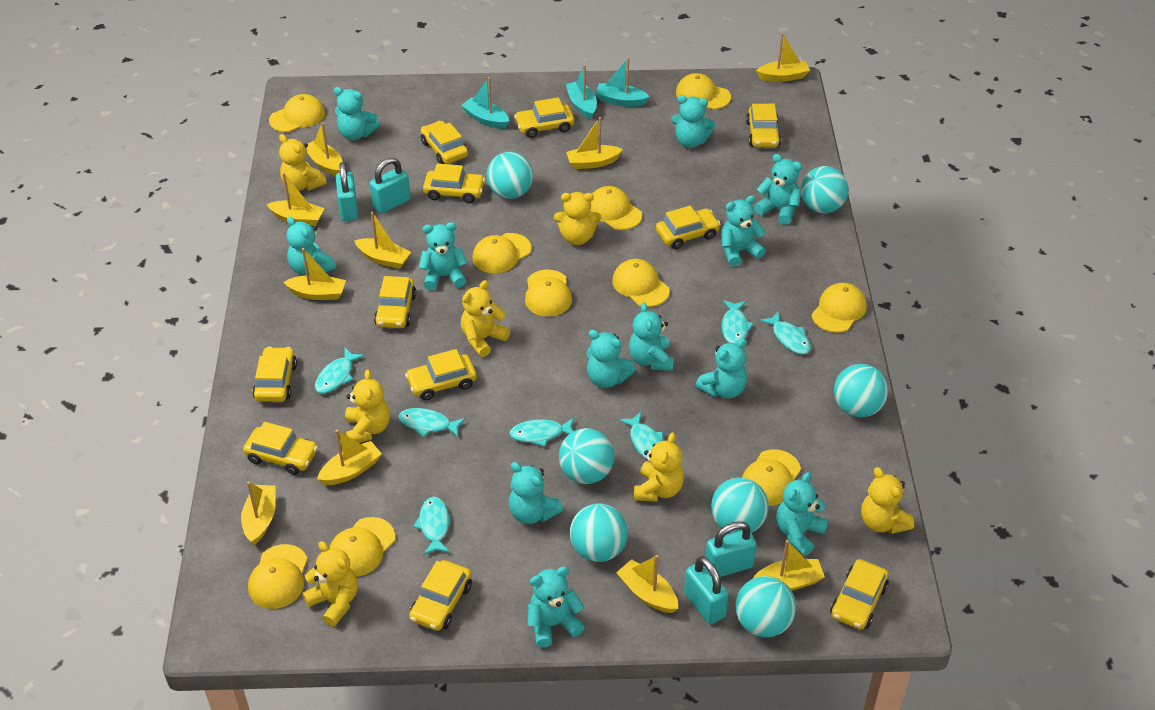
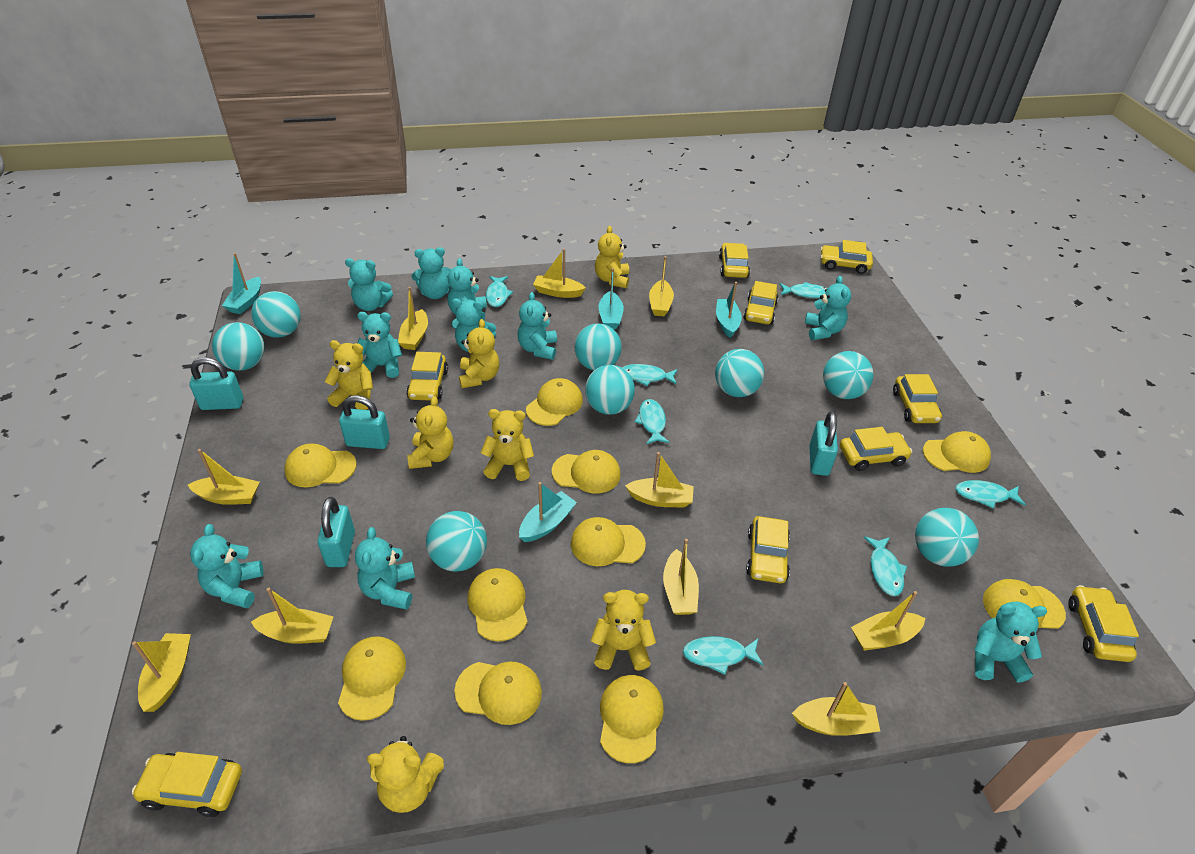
turquoise ball: 7 -> 8
turquoise boat: 3 -> 4
turquoise teddy bear: 12 -> 10
yellow car: 11 -> 9

